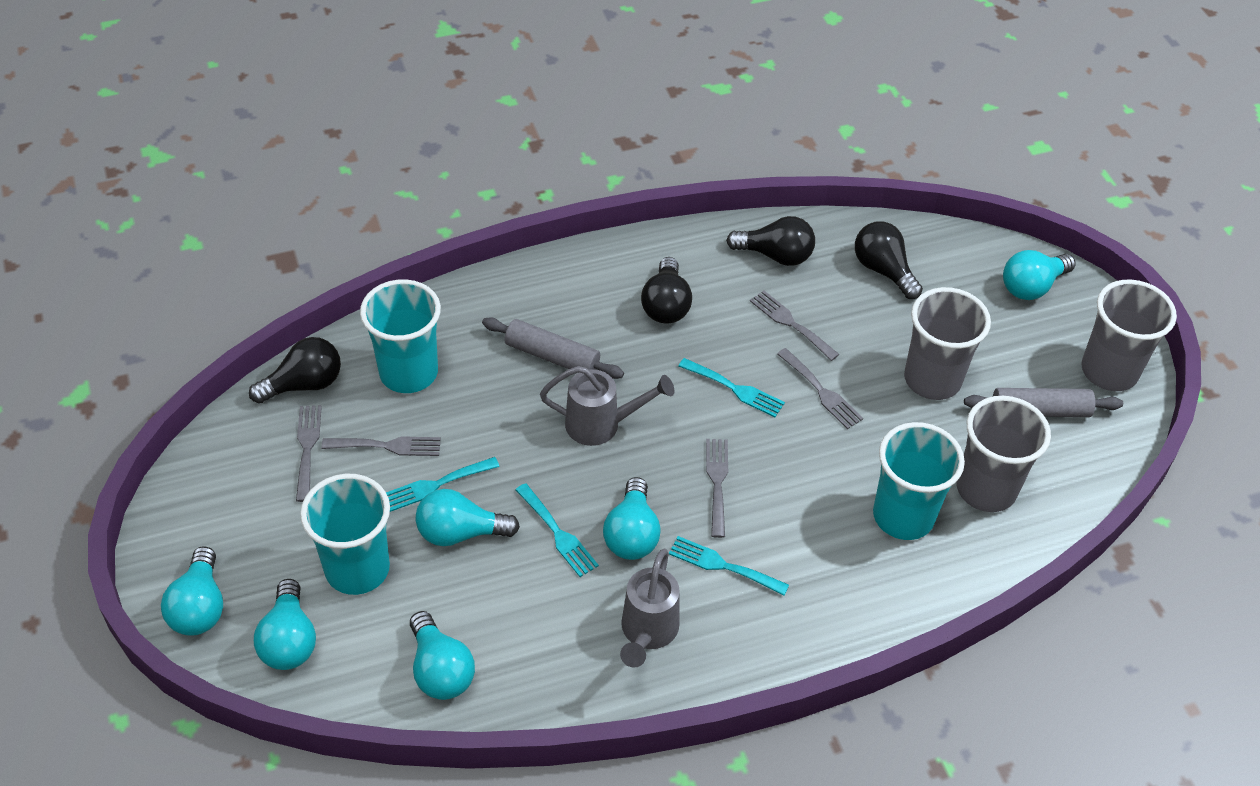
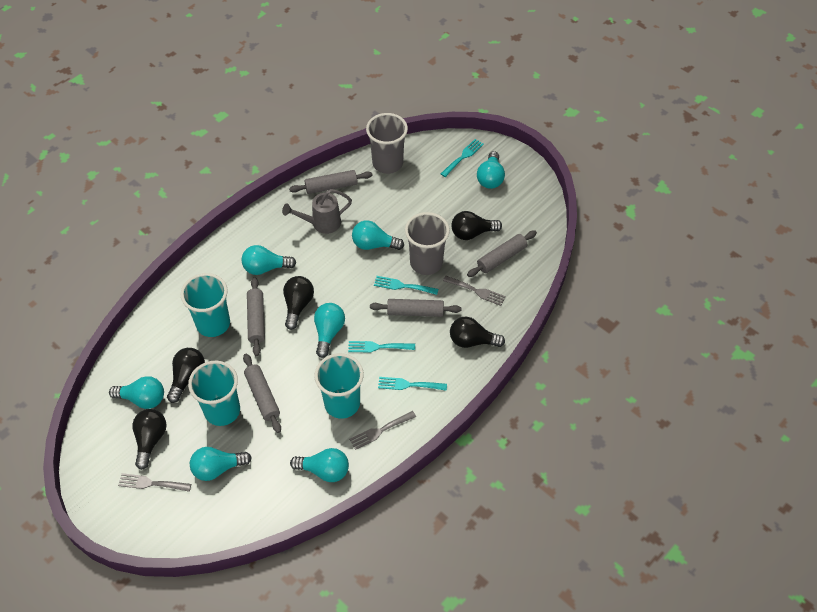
black light bulb: 4 -> 5
grey cup: 3 -> 2
grey fork: 5 -> 3
grey rolling pin: 2 -> 5
grey watering can: 2 -> 1
turquoise light bulb: 6 -> 7

